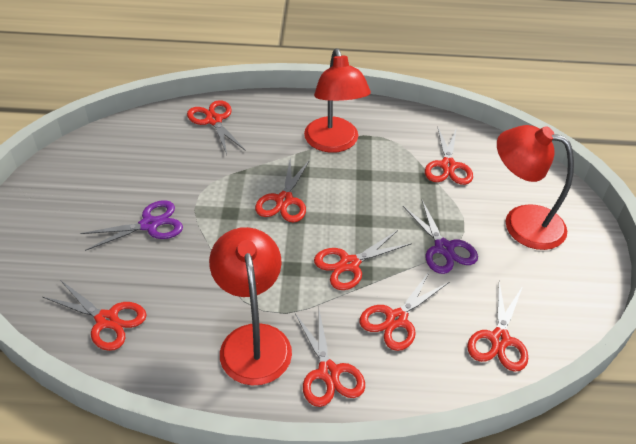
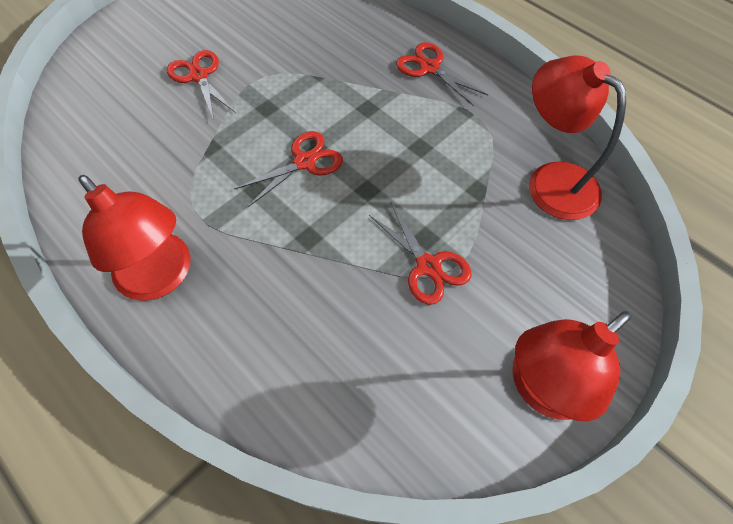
purple scissors: 2 -> 0
red scissors: 8 -> 4

